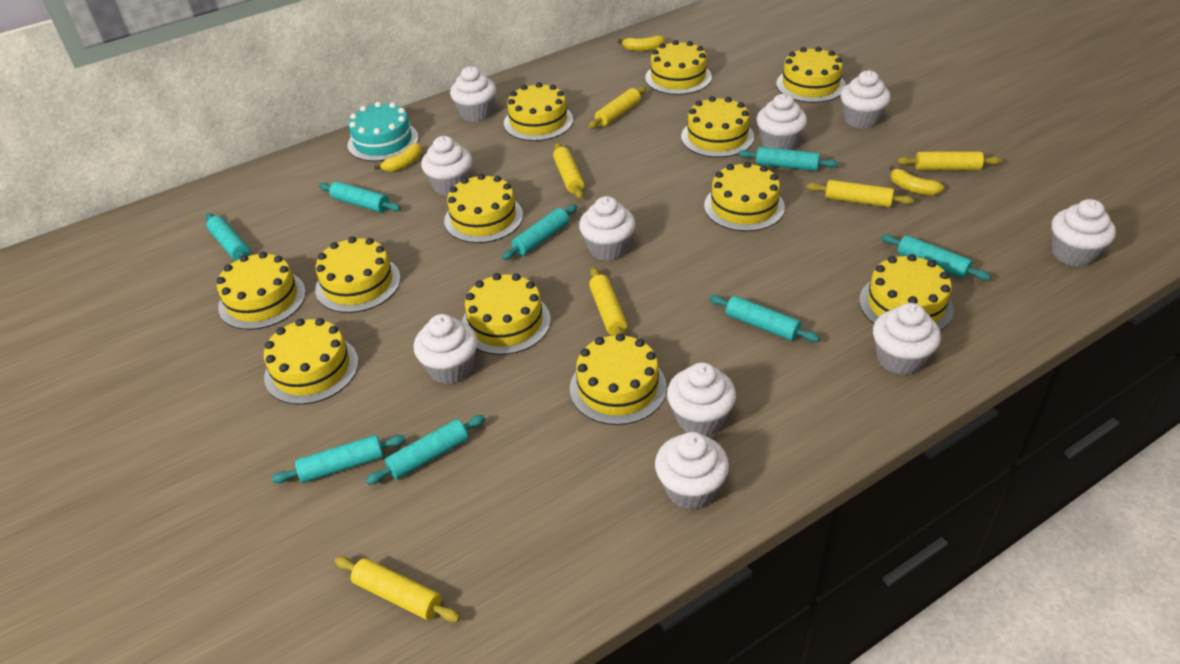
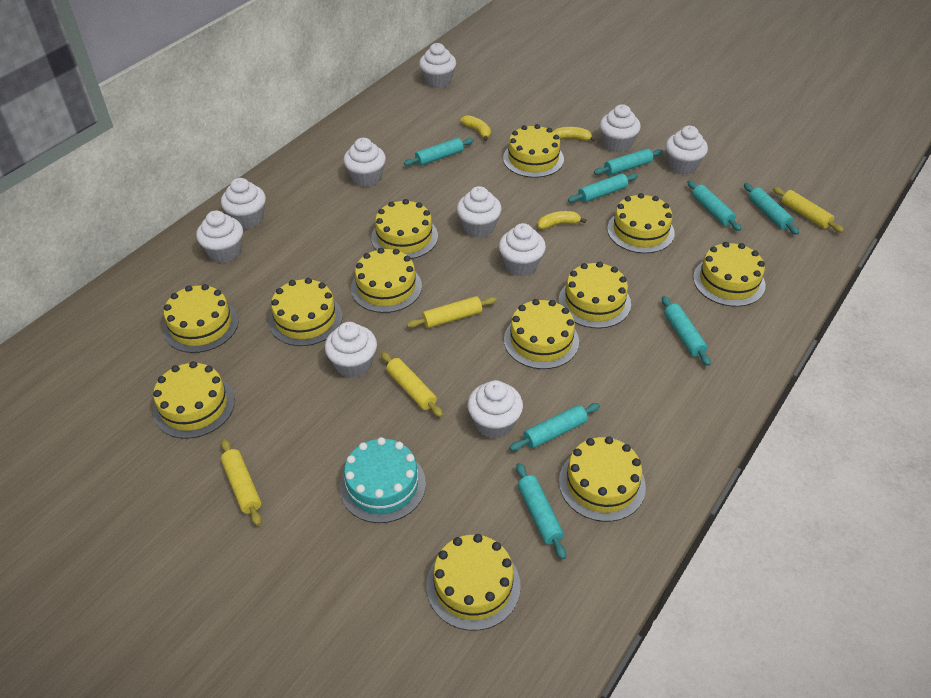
yellow rolling pin: 6 -> 4

